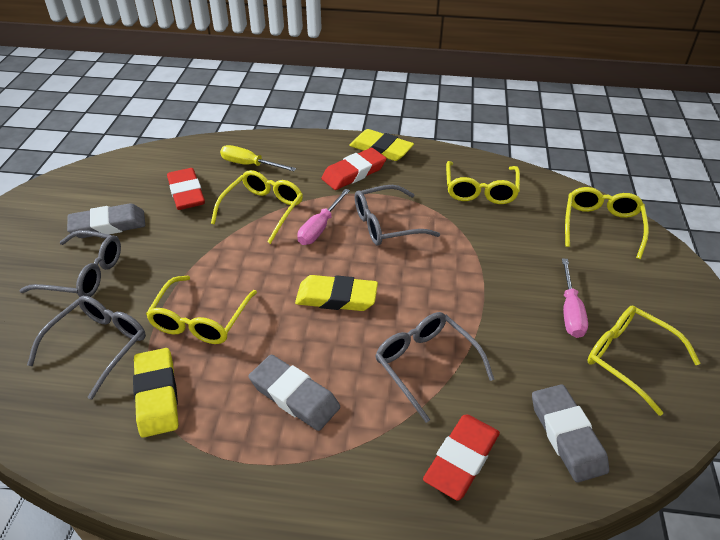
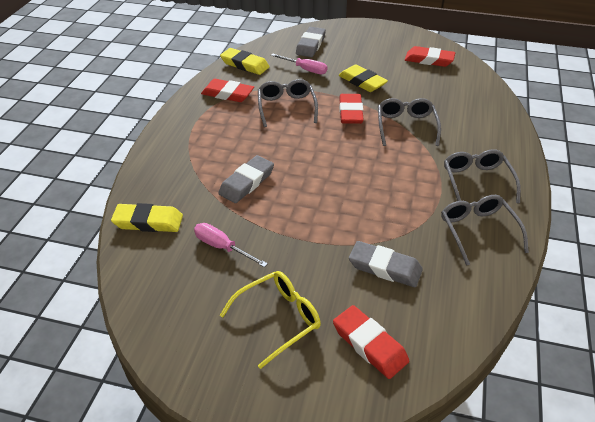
red eraser: 3 -> 4
yellow glasses: 5 -> 1
yellow screwdriver: 1 -> 0

